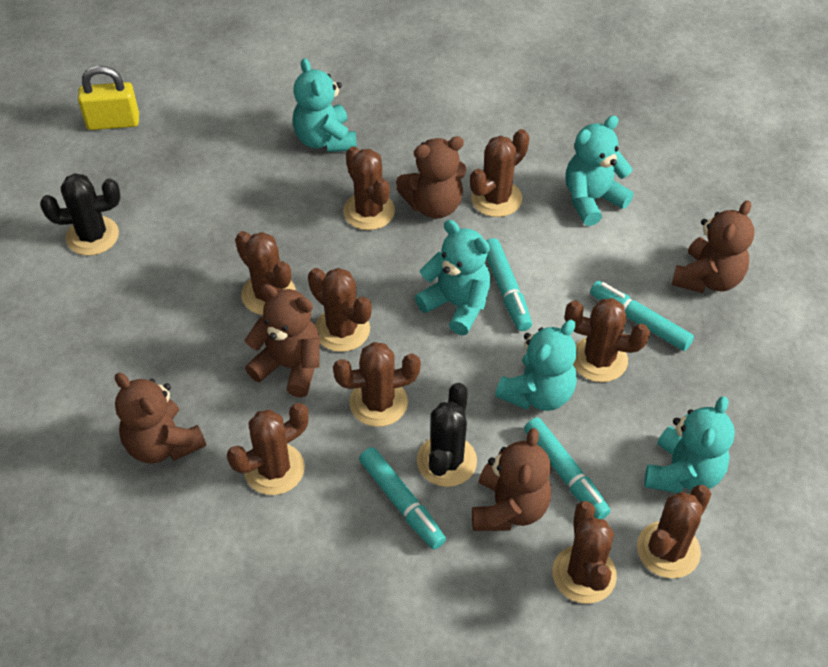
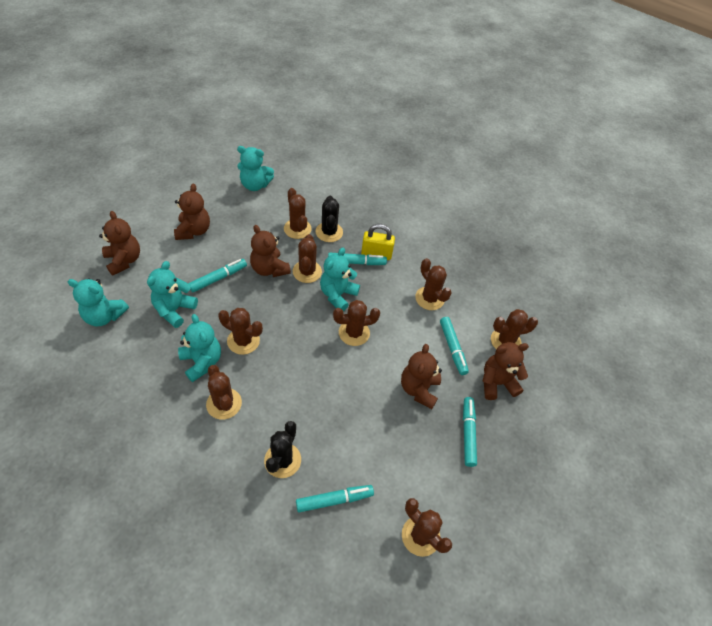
brown cactus: 9 -> 8
turquoise marker: 4 -> 5

